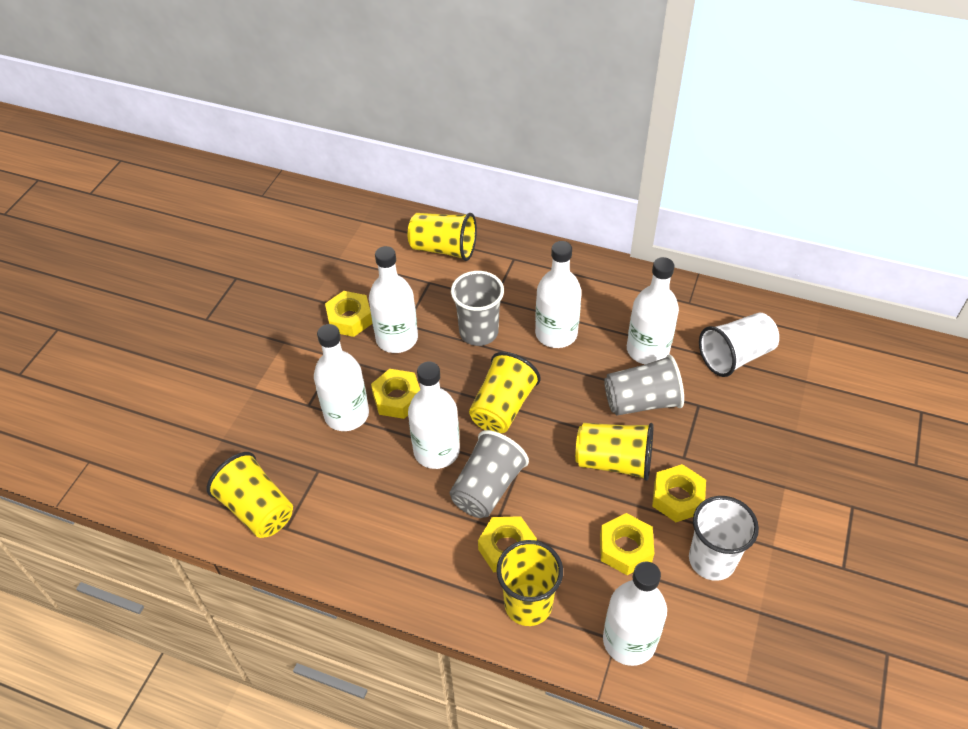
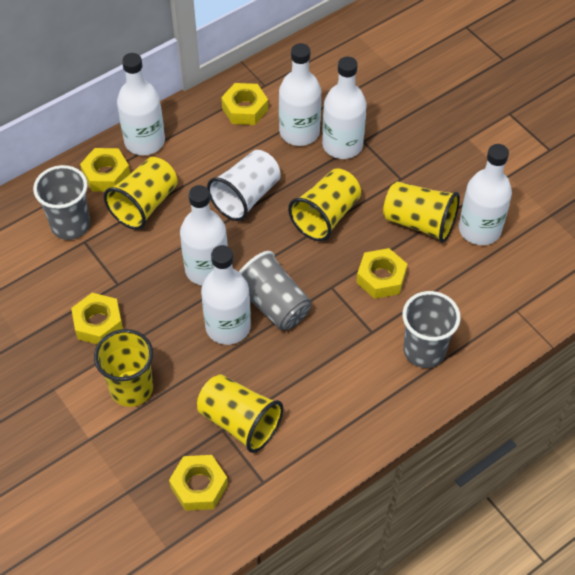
white cup: 2 -> 1

